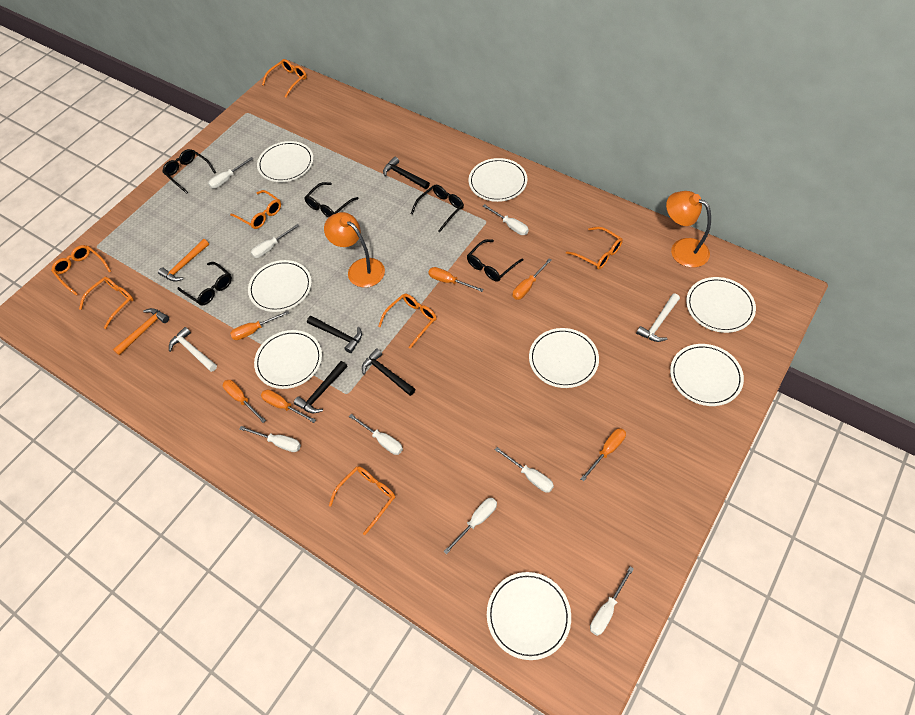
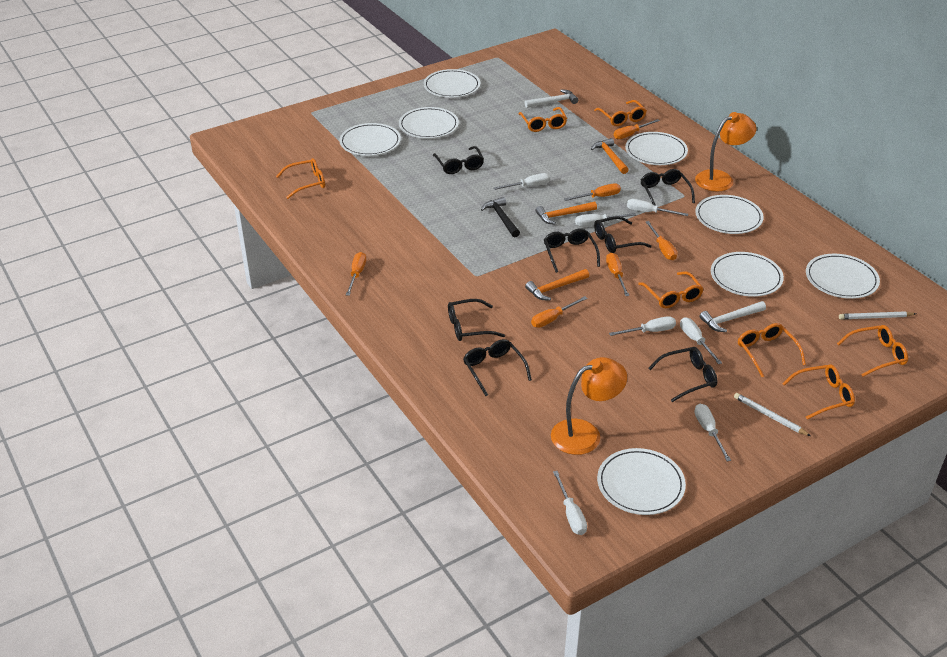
black glasses: 5 -> 7
black hammer: 4 -> 1
orange hammer: 2 -> 3
white pencil: 0 -> 2
white screwdriver: 8 -> 7

